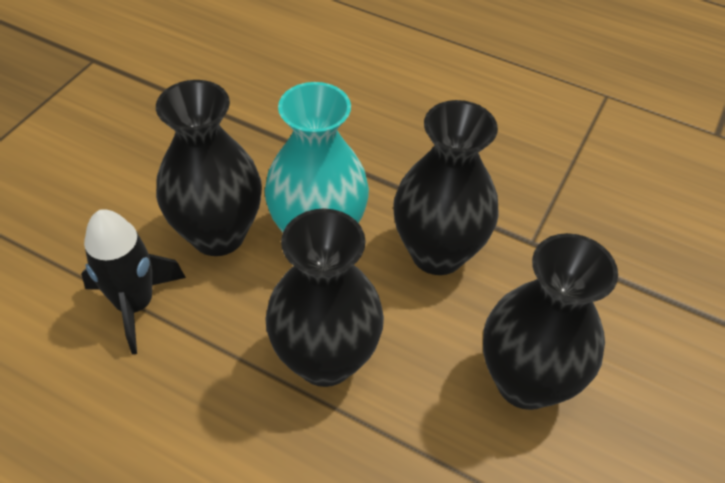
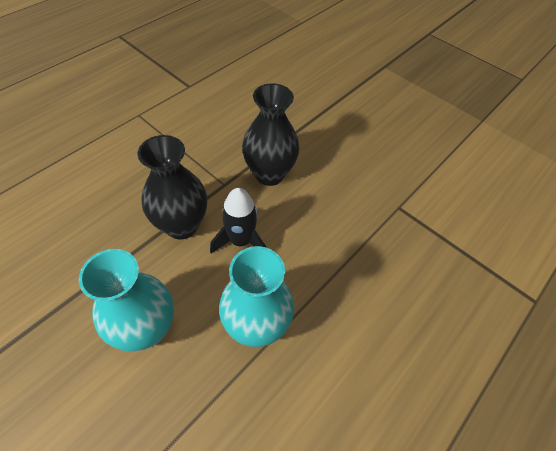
black vase: 4 -> 2
turquoise vase: 1 -> 2

